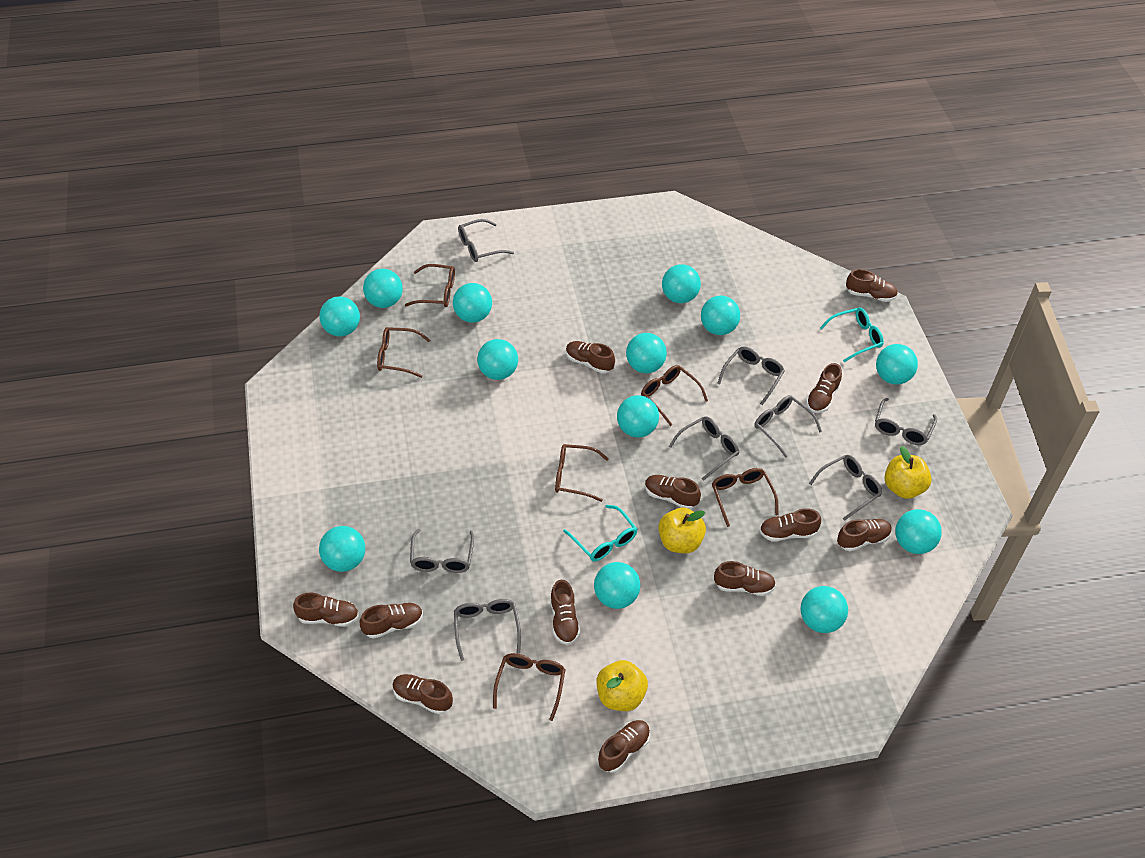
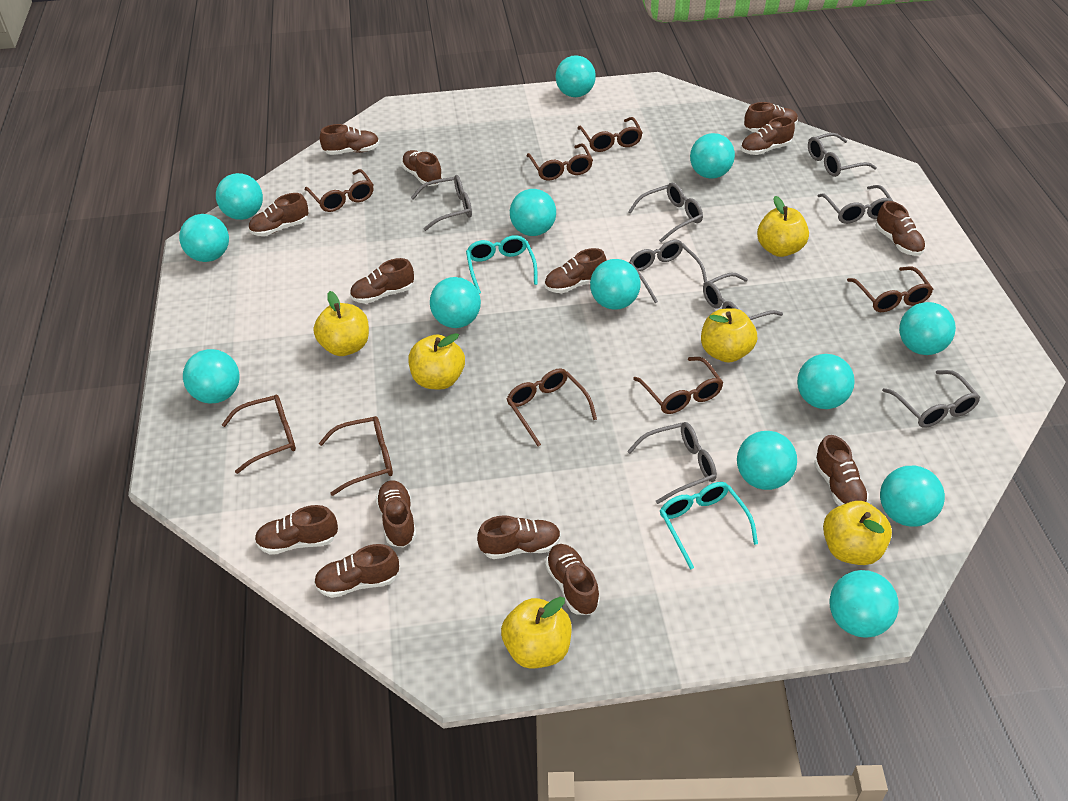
brown glasses: 6 -> 8
brown shoe: 12 -> 14
yellow apple: 3 -> 6

